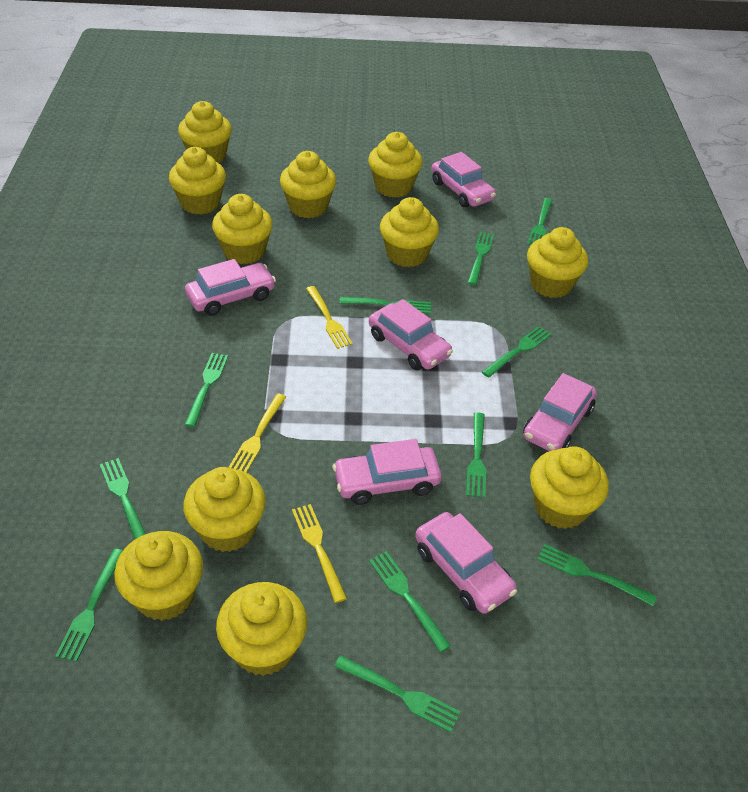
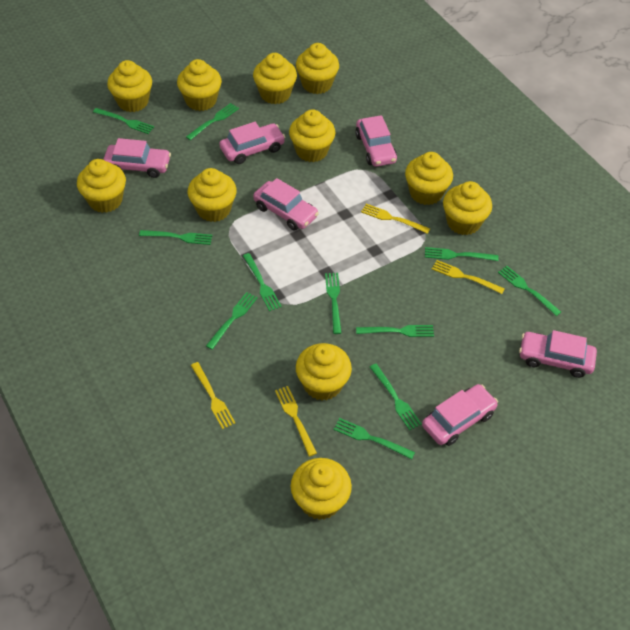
yellow fork: 3 -> 4

